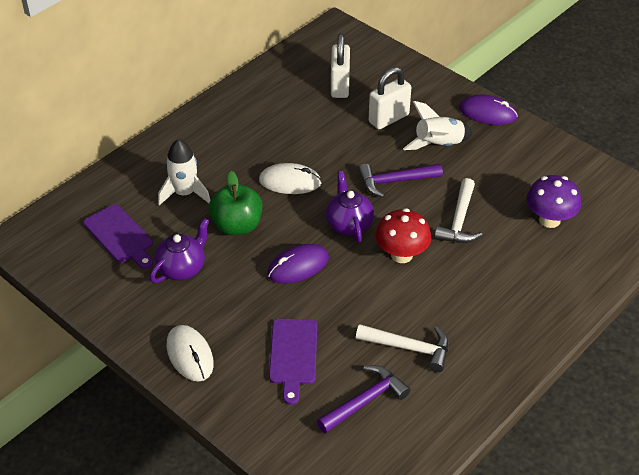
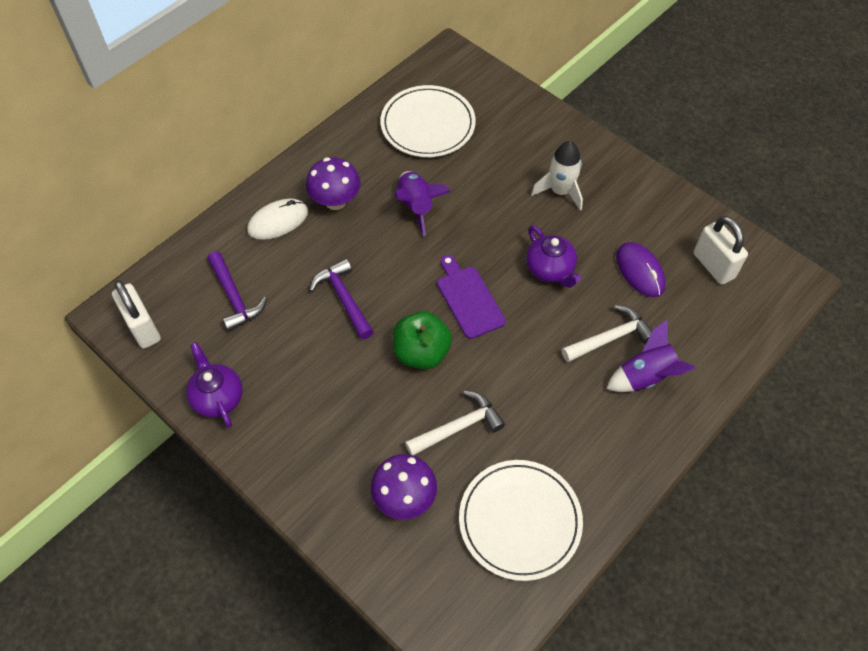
purple cutting board: 2 -> 1
purple mouse: 2 -> 1
purple mushroom: 1 -> 2
purple rocket: 0 -> 2
red mushroom: 1 -> 0
white mouse: 2 -> 1
white plate: 0 -> 2
white rocket: 2 -> 1

